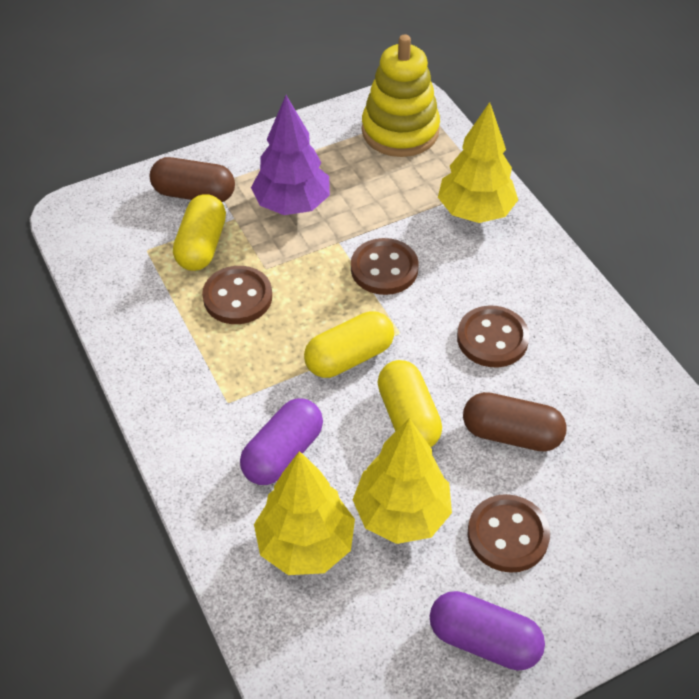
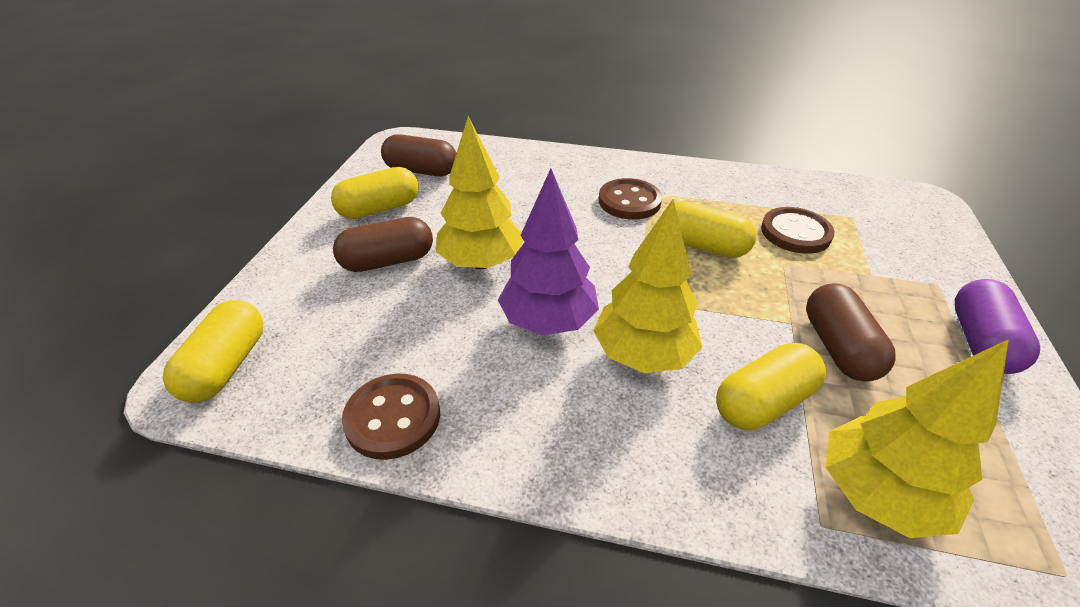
brown button: 4 -> 3
brown capsule: 2 -> 3
purple capsule: 2 -> 1
yellow capsule: 3 -> 4
yellow stacking toy: 1 -> 0

